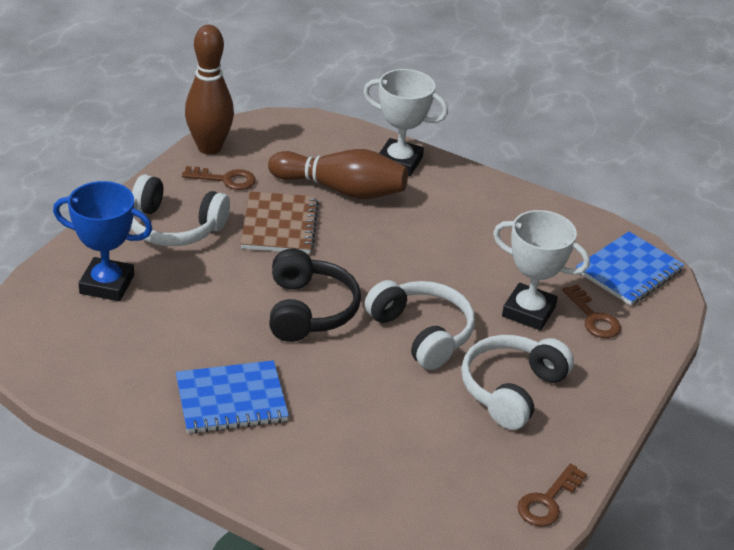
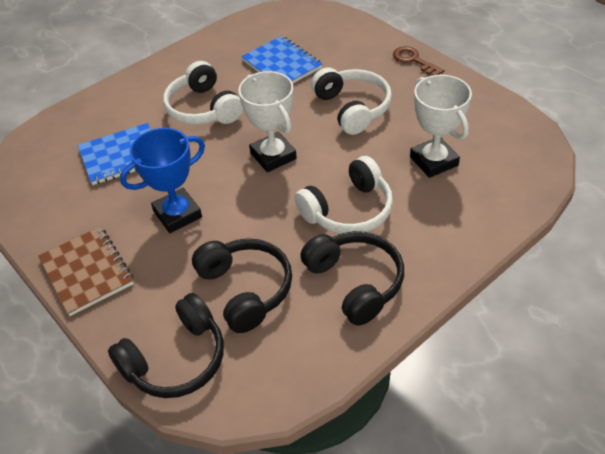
black headphones: 1 -> 3
brown bowling pin: 2 -> 0
brown key: 3 -> 1

